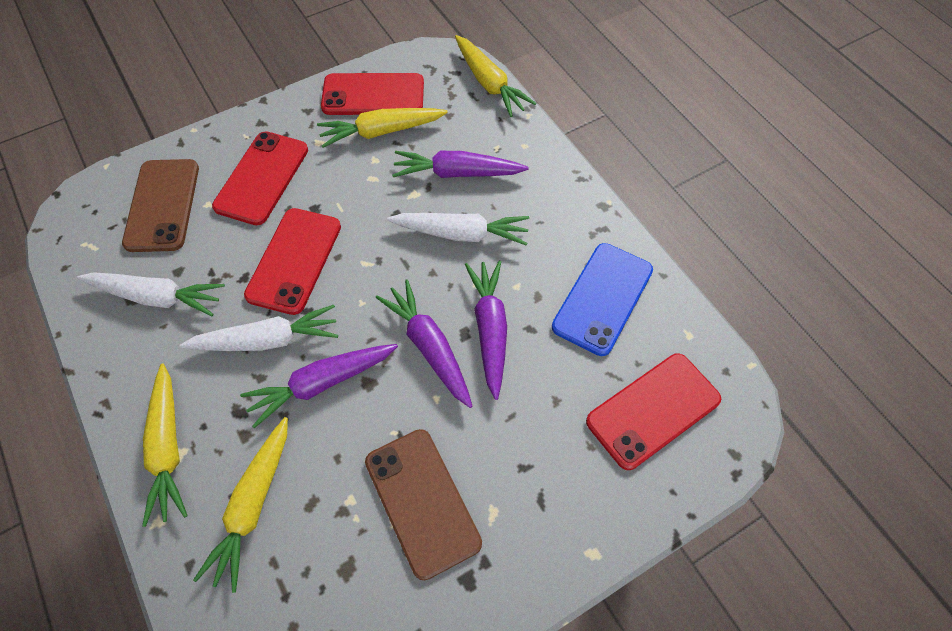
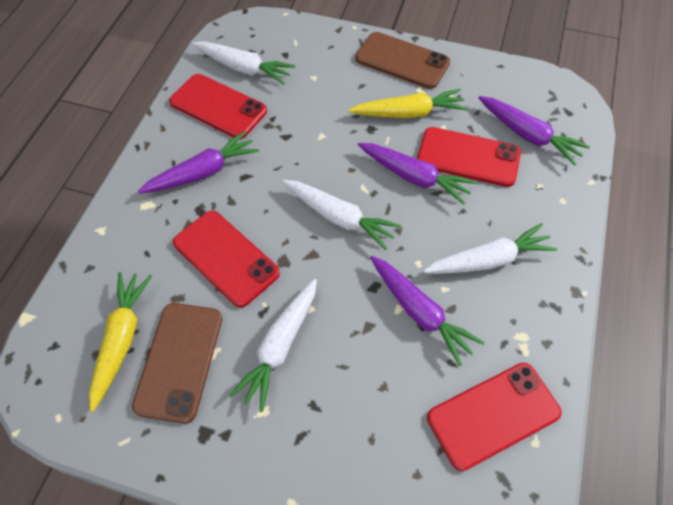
blue phone: 1 -> 0
white carrot: 3 -> 4
yellow carrot: 4 -> 2

